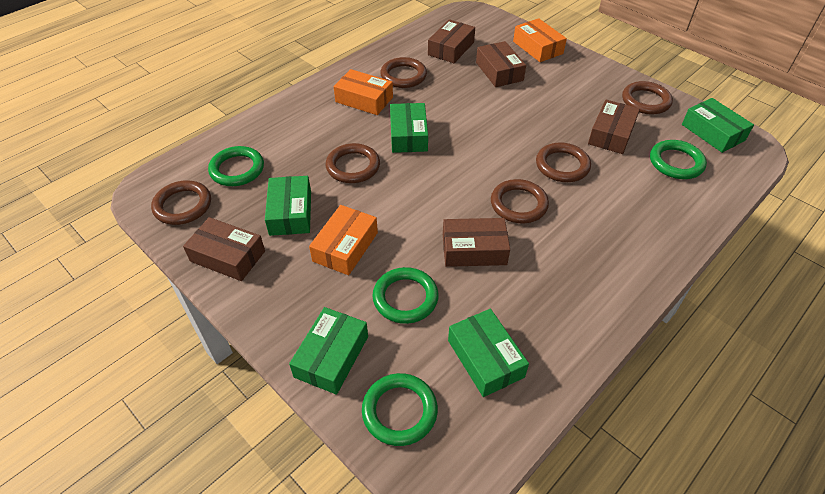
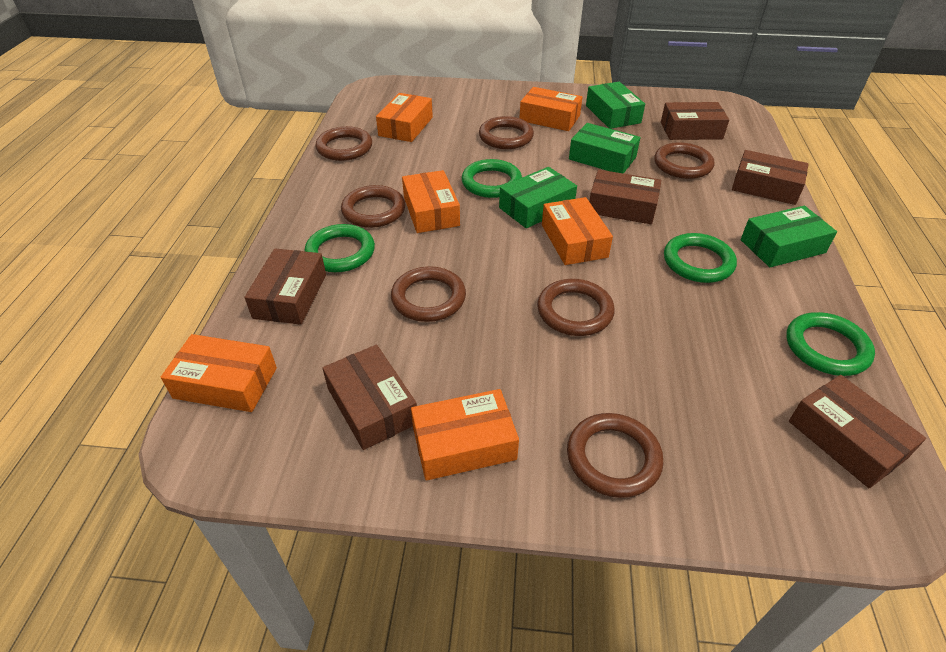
brown box: 5 -> 6
brown ring: 6 -> 7
green box: 5 -> 4
orange box: 3 -> 6

